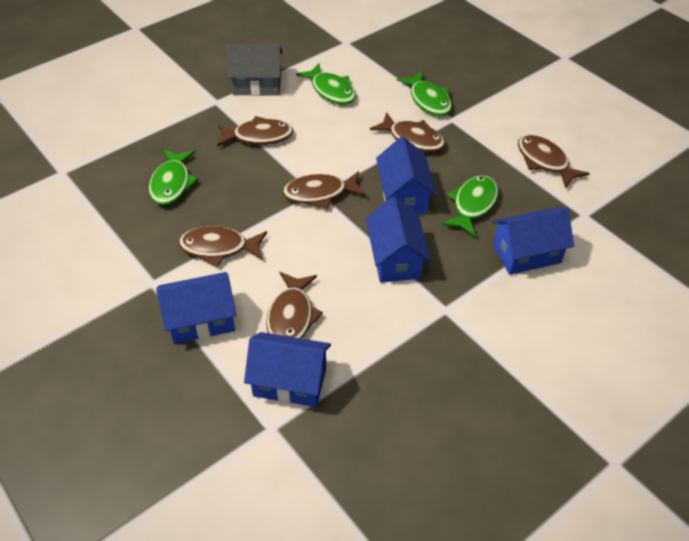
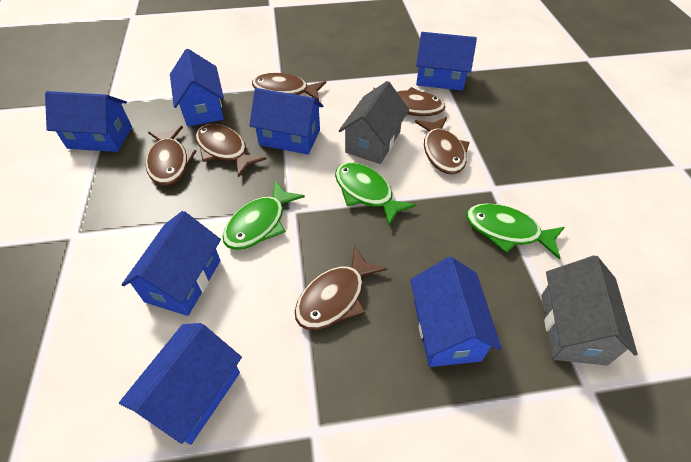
blue house: 5 -> 7
green fish: 4 -> 3
grey house: 1 -> 2

